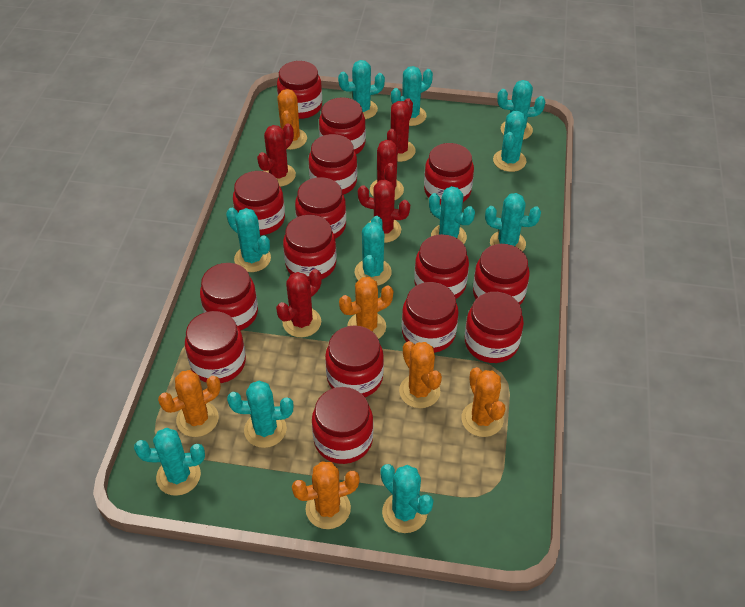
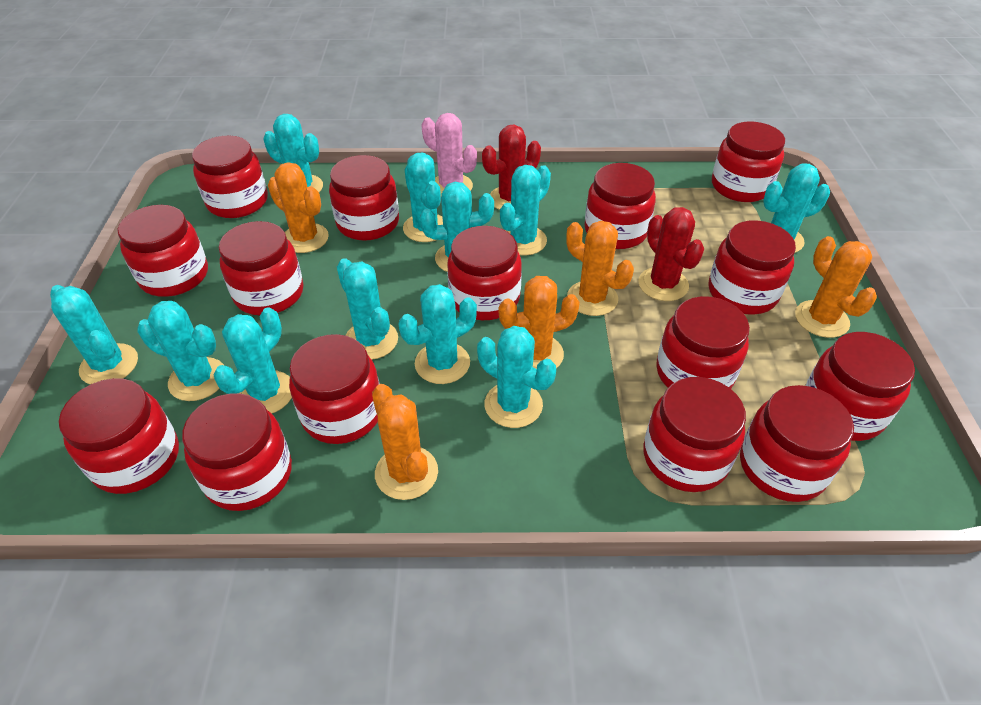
orange cactus: 6 -> 5
pink cactus: 0 -> 1
red cactus: 5 -> 2

